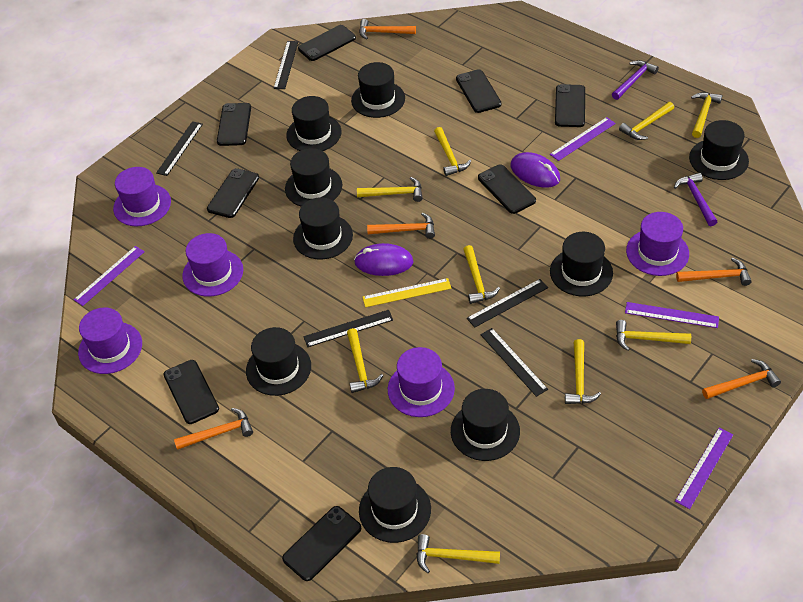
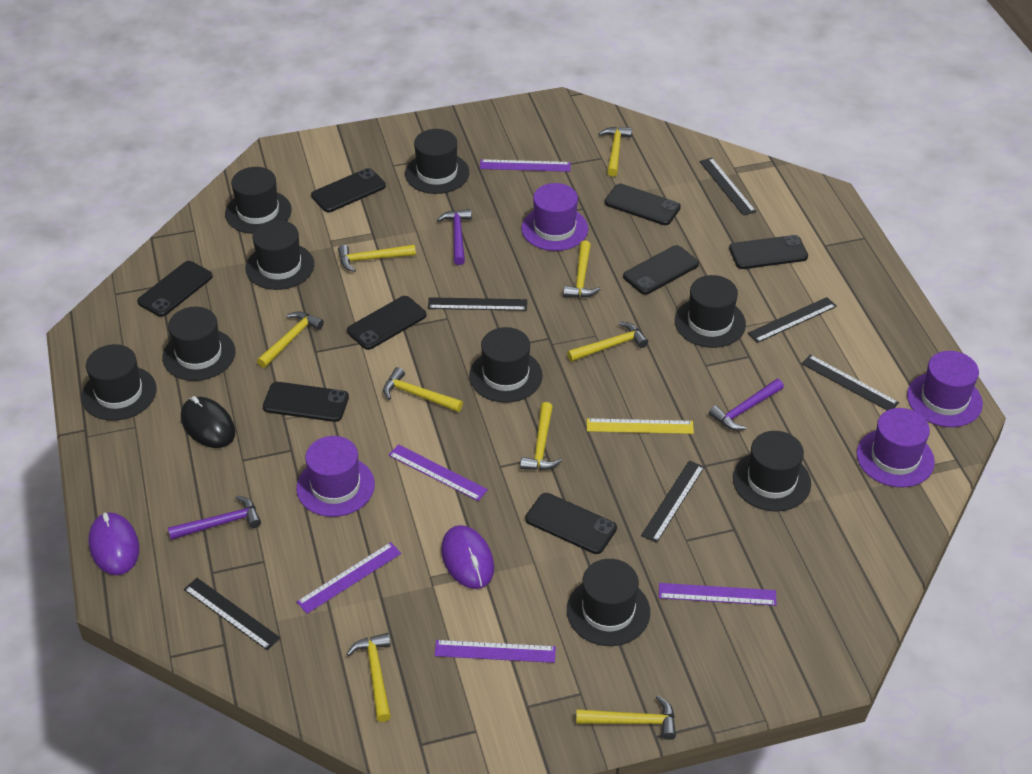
black mouse: 0 -> 1
black ruler: 5 -> 6
orange hammer: 5 -> 0
purple hammer: 2 -> 3
purple hat: 5 -> 4
purple ruler: 4 -> 5

